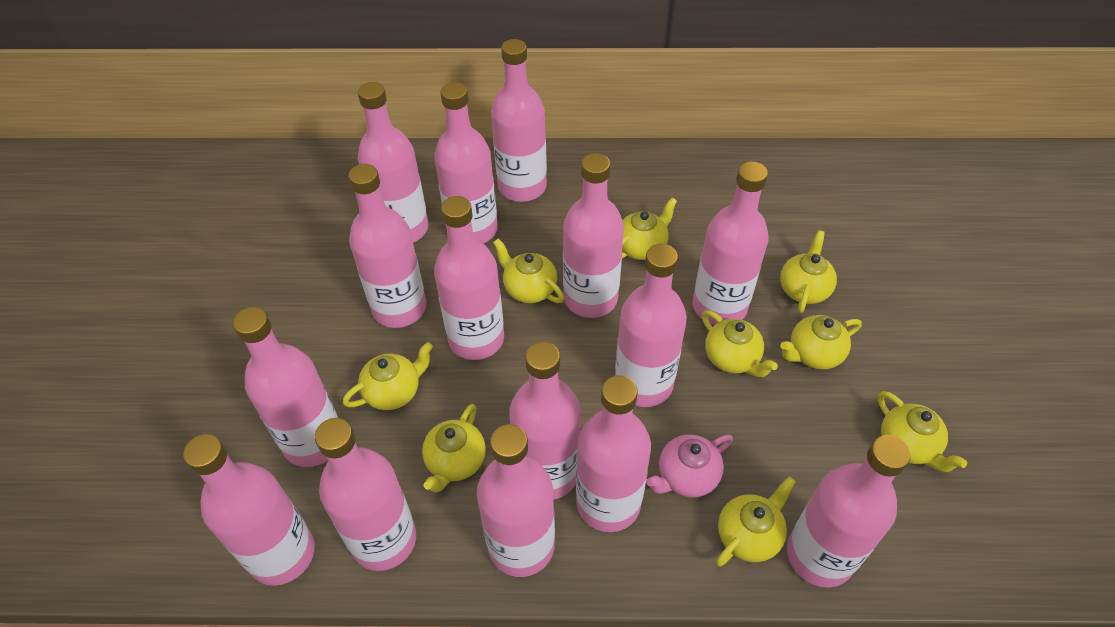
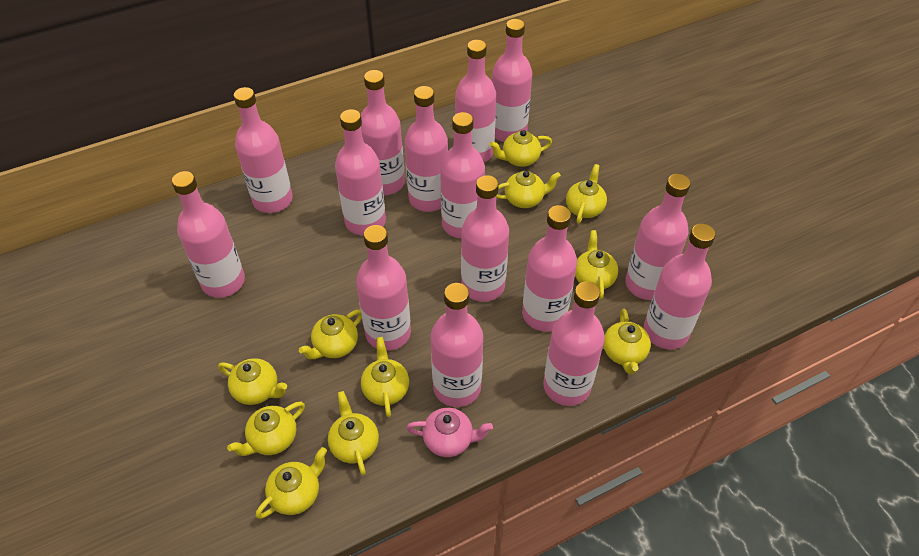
yellow teapot: 9 -> 11

